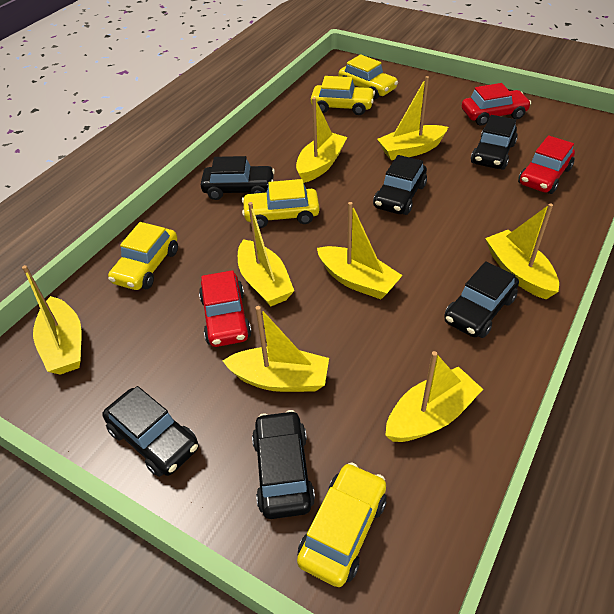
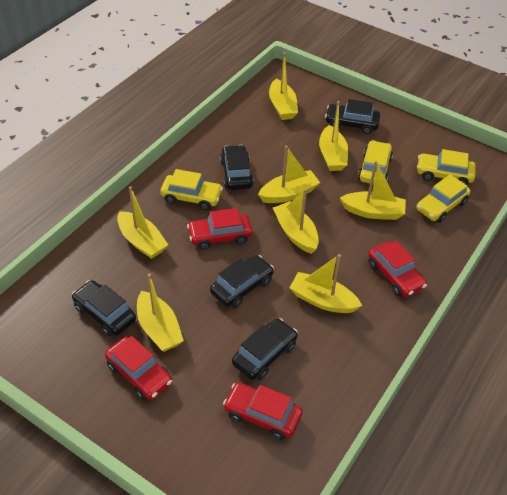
black car: 6 -> 5
red car: 3 -> 4
yellow car: 5 -> 4

